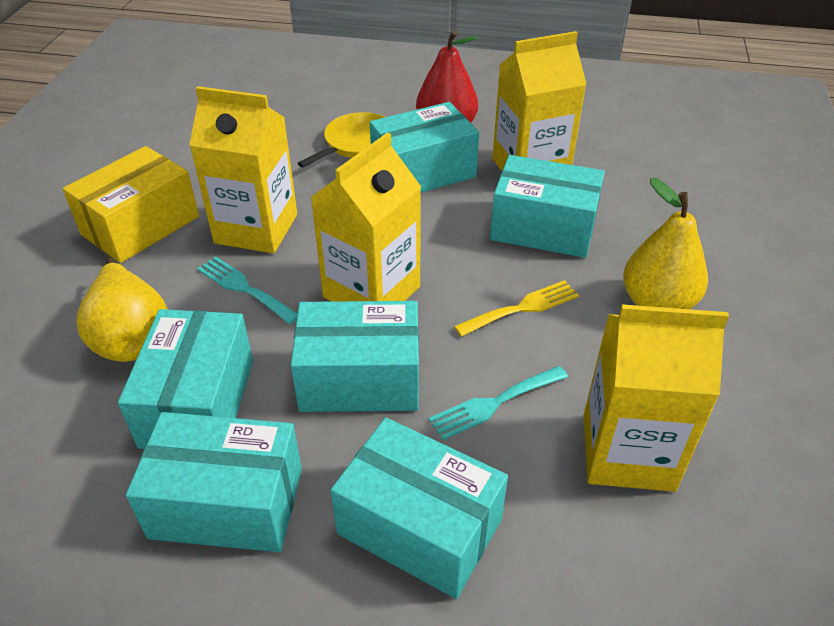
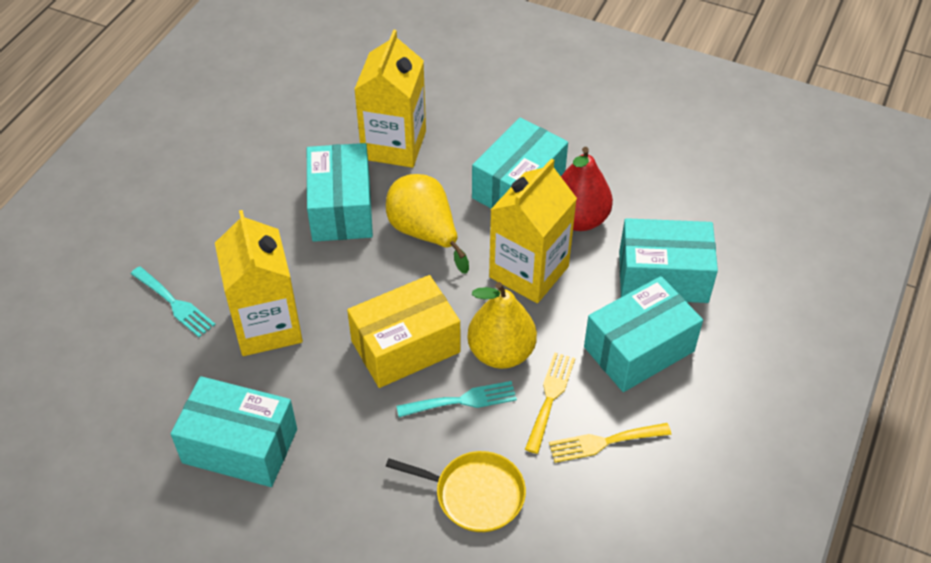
turquoise box: 6 -> 5
yellow carton: 4 -> 3
yellow fork: 1 -> 2

